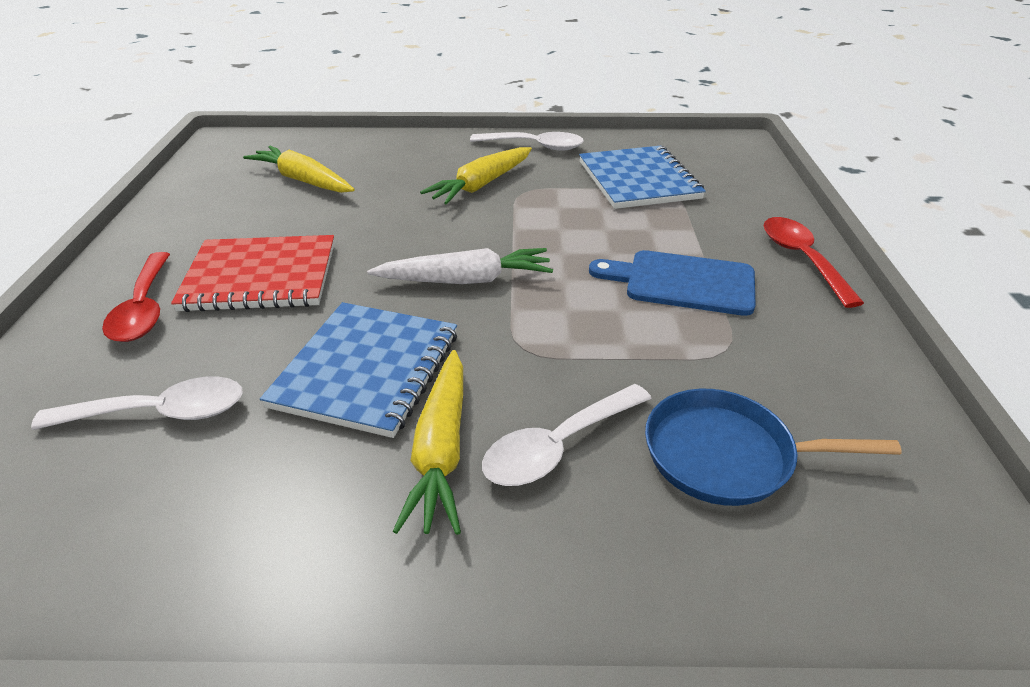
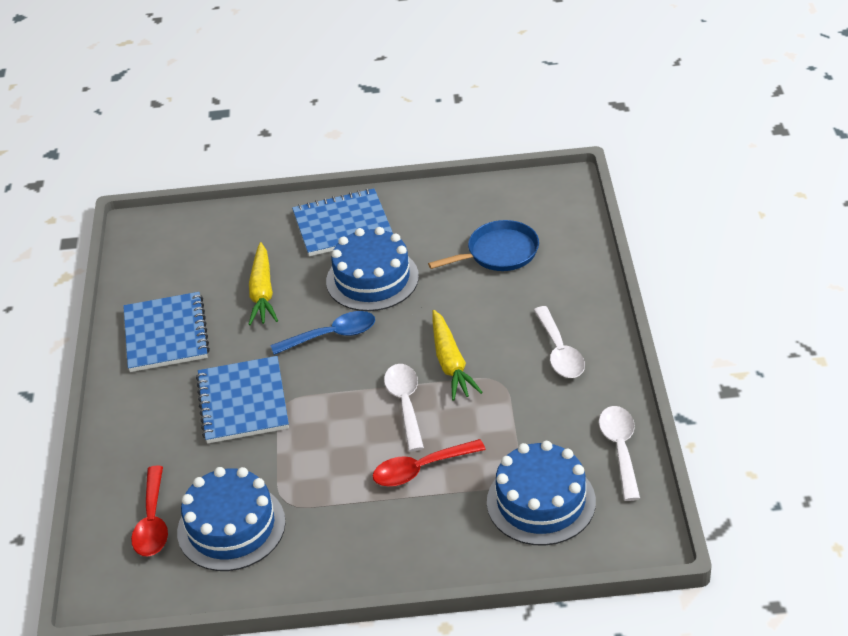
blue cake: 0 -> 3
blue cutting board: 1 -> 0
blue notebook: 2 -> 3
blue spoon: 0 -> 1
red notebook: 1 -> 0
white carrot: 1 -> 0
yellow carrot: 3 -> 2

